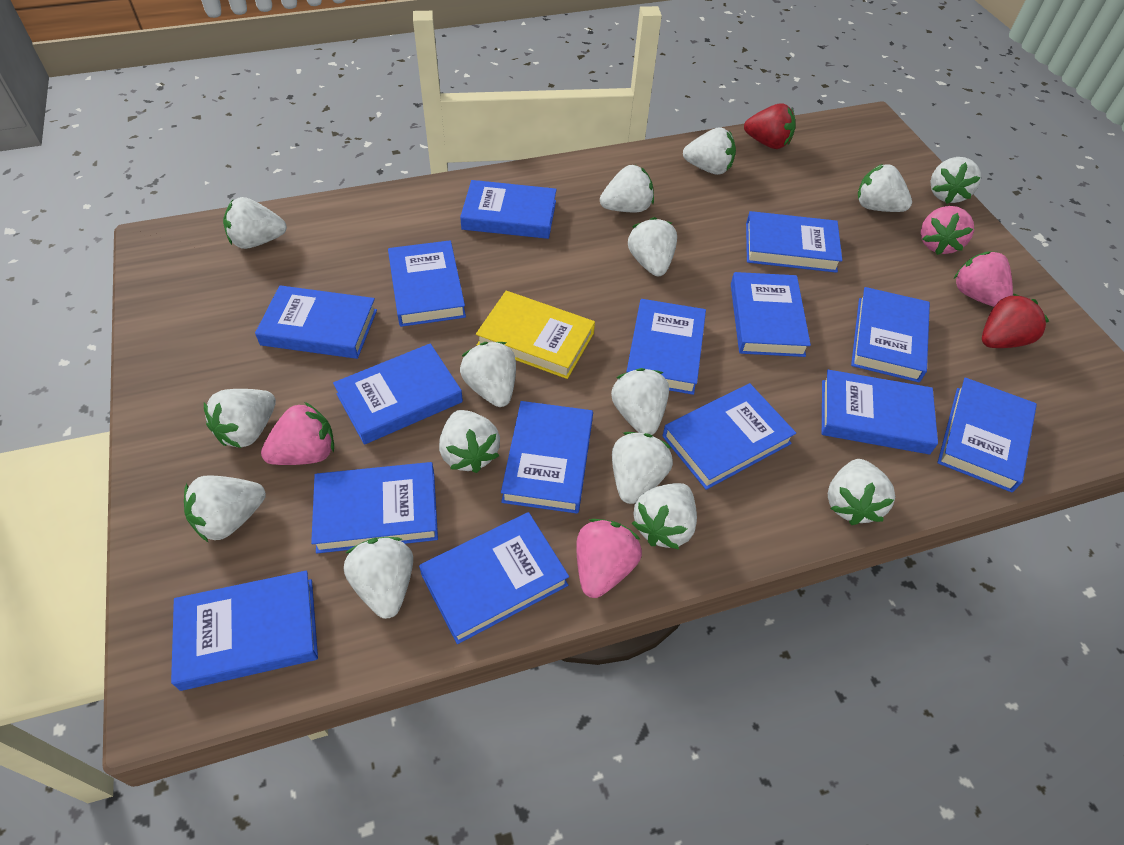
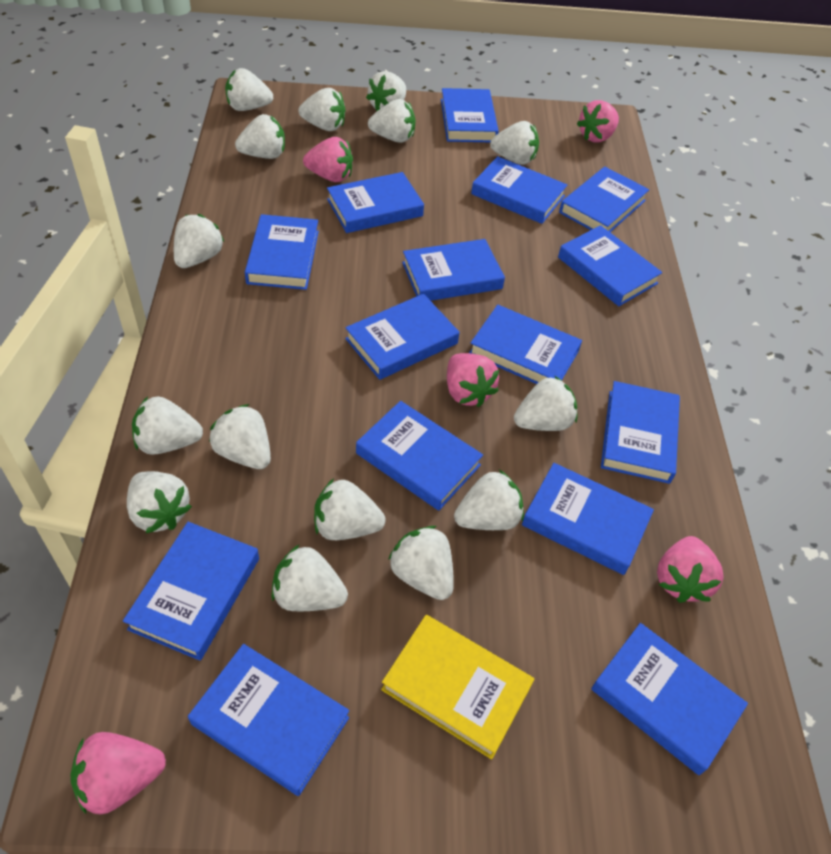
pink strawberry: 4 -> 5
red strawberry: 2 -> 0

